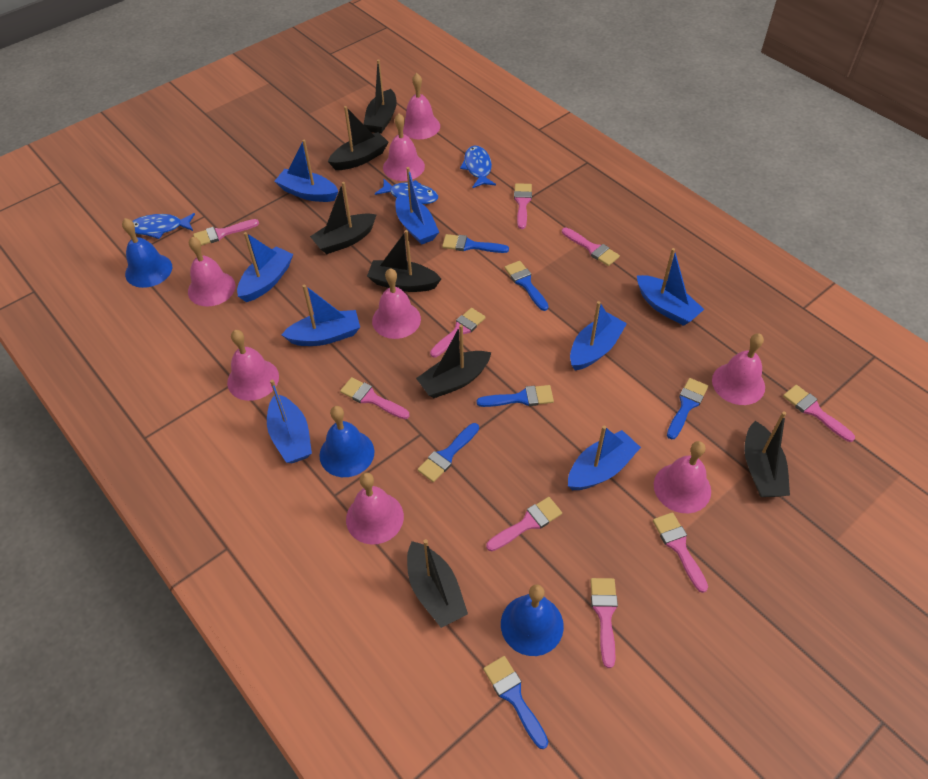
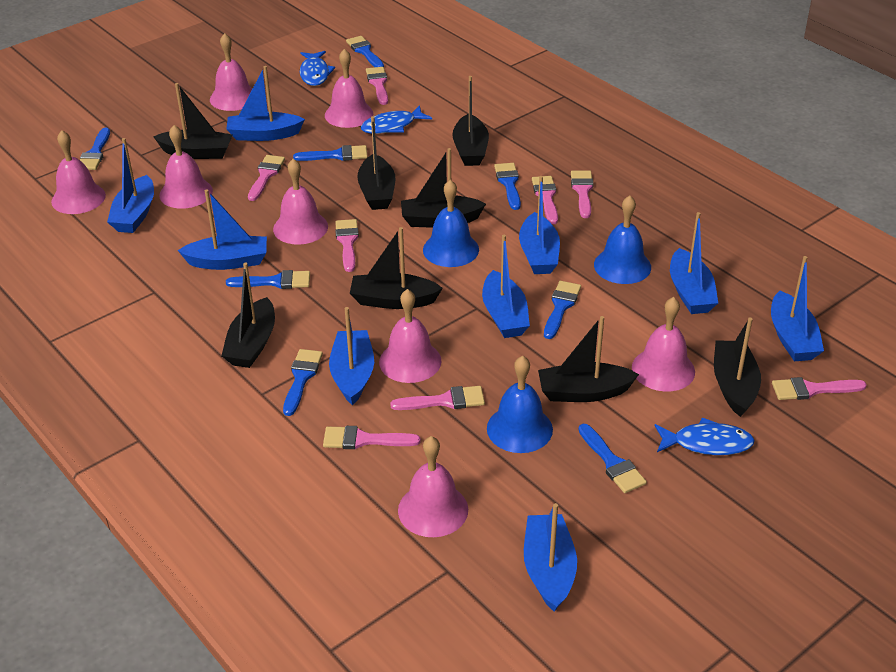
black boat: 7 -> 8
blue boat: 8 -> 9
blue brush: 6 -> 8
pink brush: 9 -> 8

